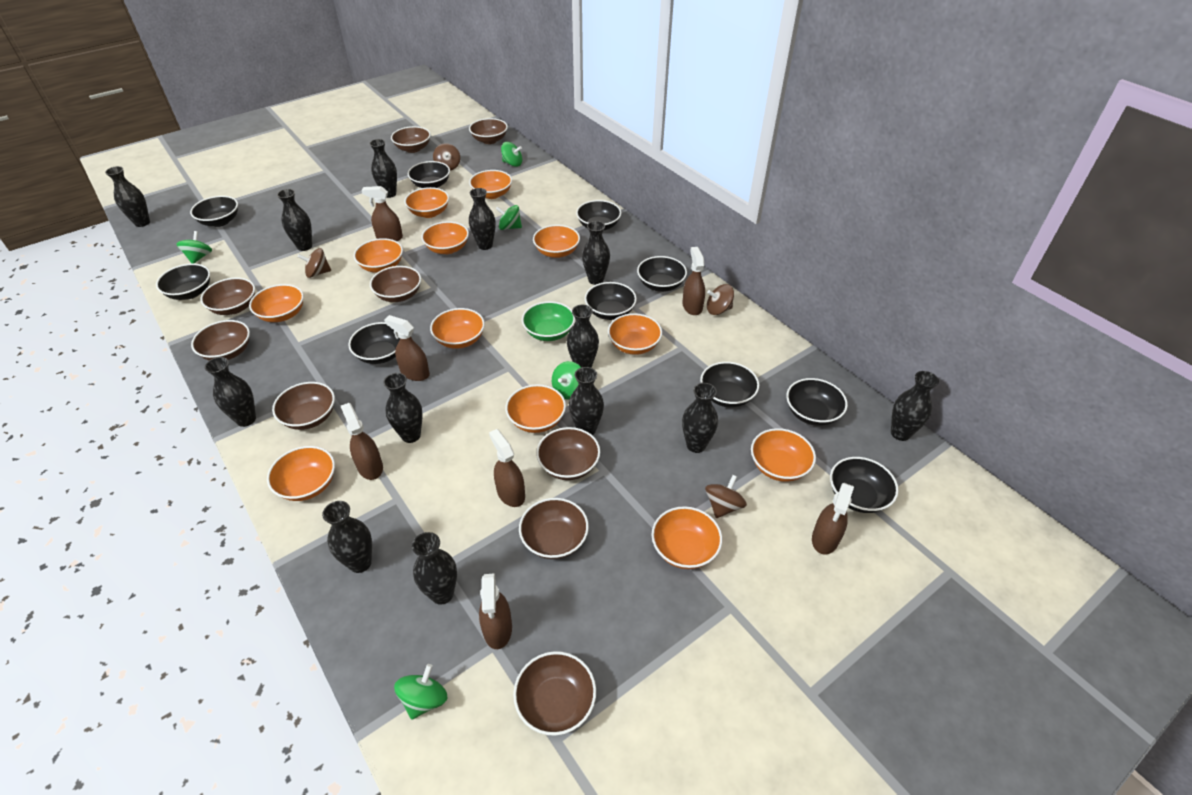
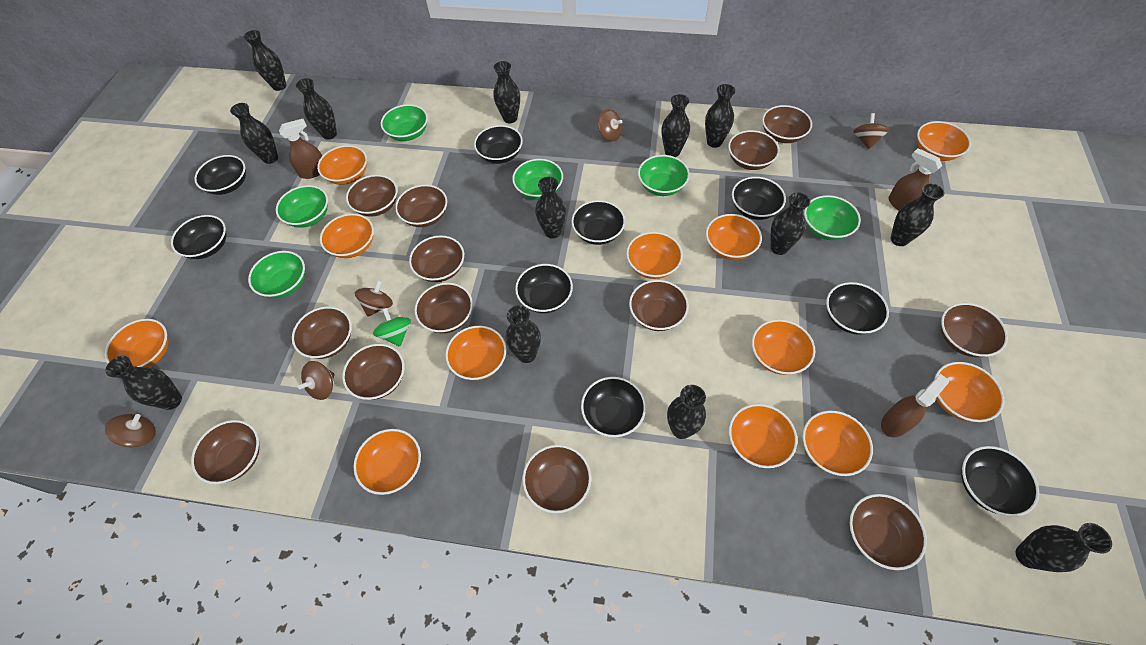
black bowl: 10 -> 9
brown bowl: 9 -> 13
brown spinning top: 4 -> 5
brown spray bottle: 7 -> 3
green bowl: 1 -> 6
green spinning top: 5 -> 1

